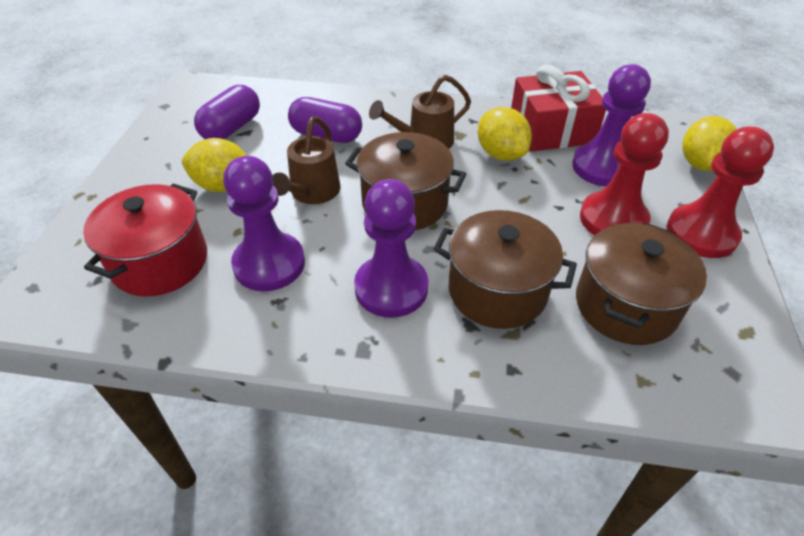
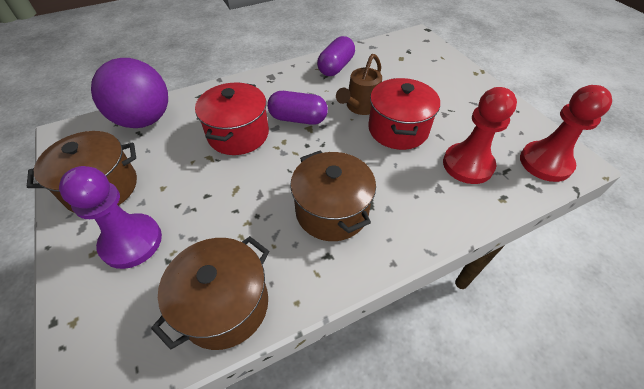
brown watering can: 2 -> 1
purple ball: 0 -> 1
purple pawn: 3 -> 1
red gift: 1 -> 0
red pot: 1 -> 2
yellow lemon: 3 -> 0

